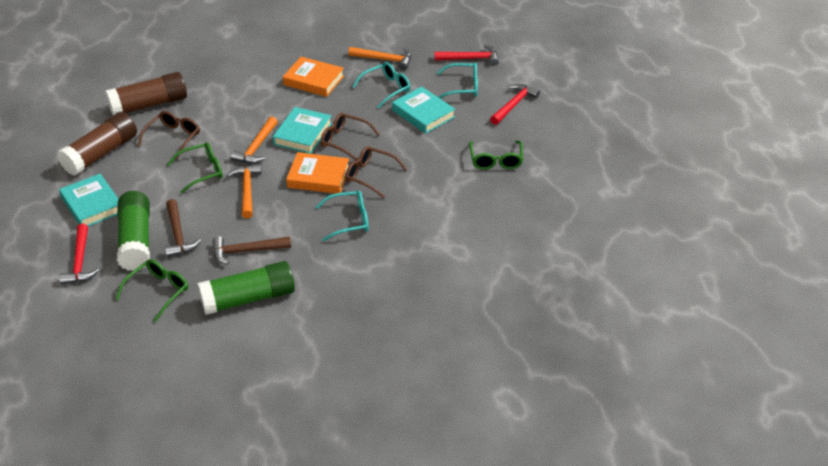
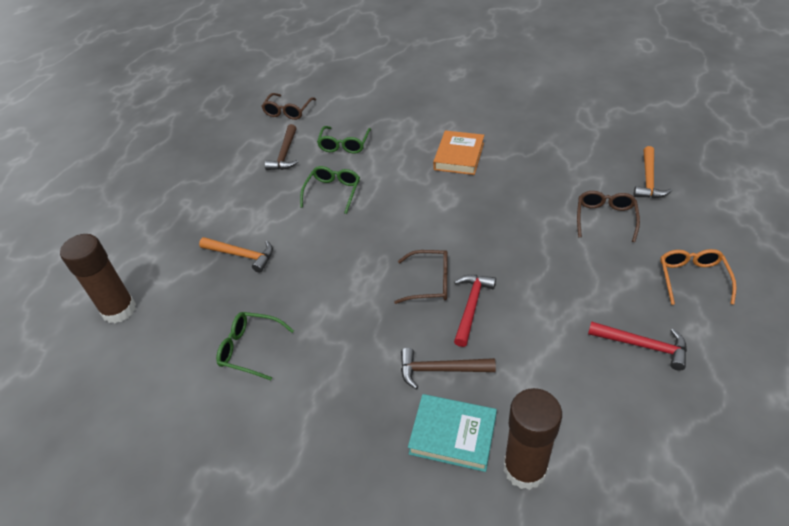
green glue stick: 2 -> 0
orange book: 2 -> 1
orange glasses: 0 -> 1
orange hammer: 3 -> 2
red hammer: 3 -> 2
turquoise book: 3 -> 1
turquoise glasses: 3 -> 0

